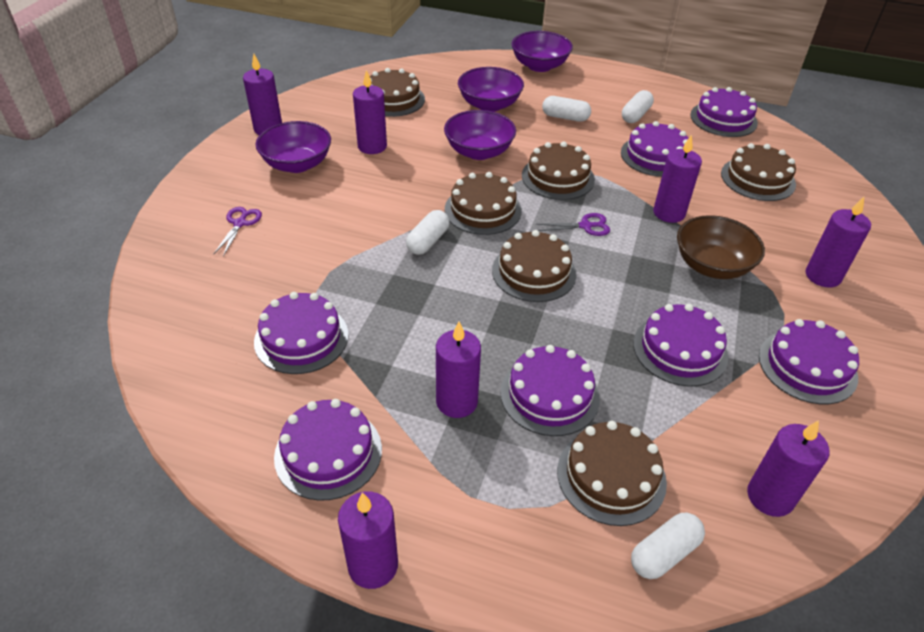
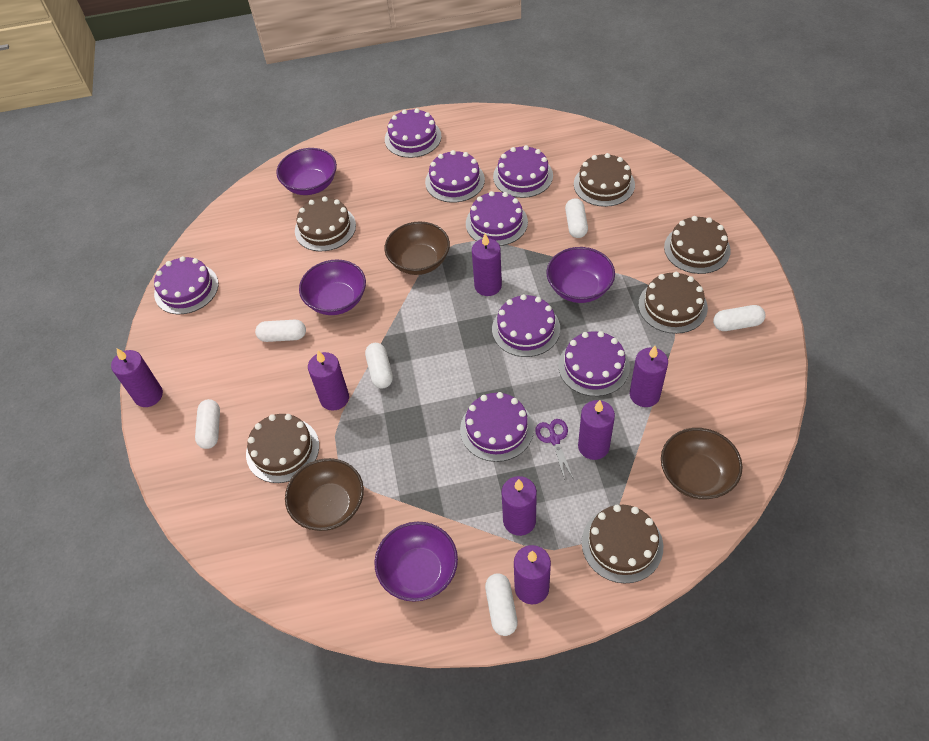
brown bowl: 1 -> 3
purple cake: 7 -> 8
purple scissors: 2 -> 1
white capsule: 4 -> 6

